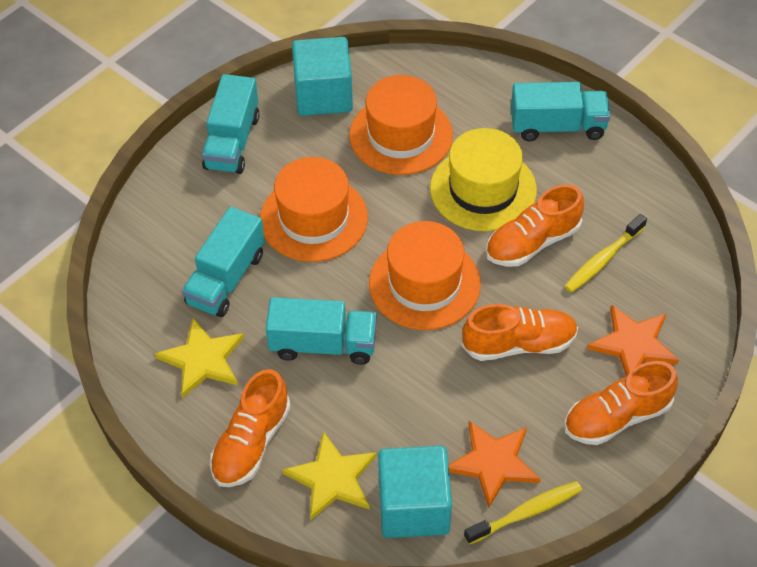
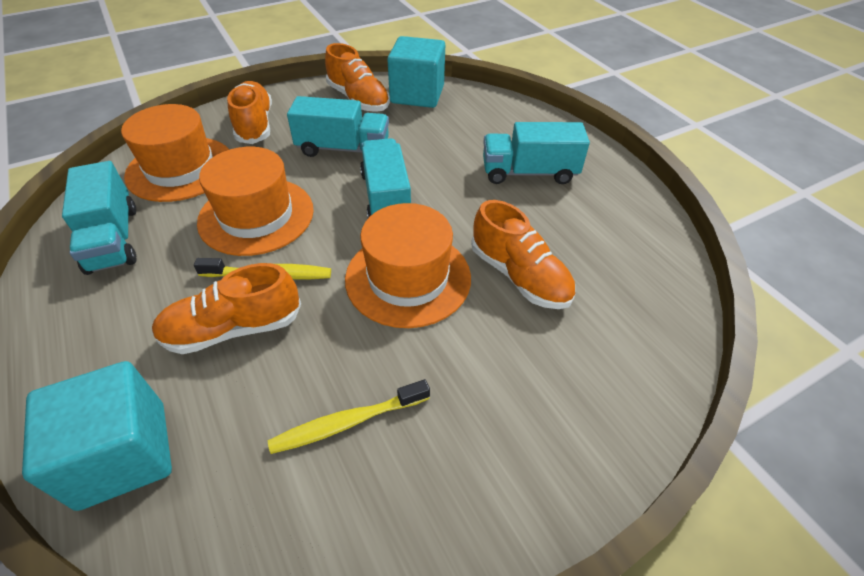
orange star: 2 -> 0
yellow hat: 1 -> 0
yellow star: 2 -> 0

